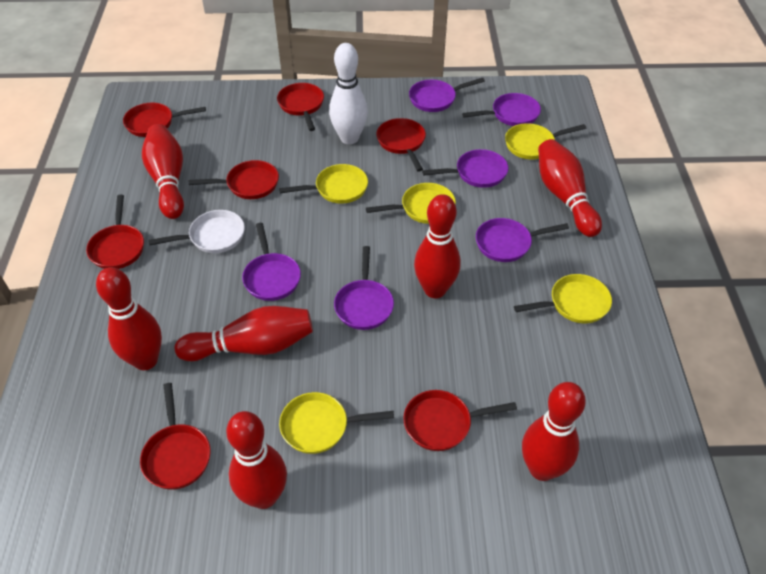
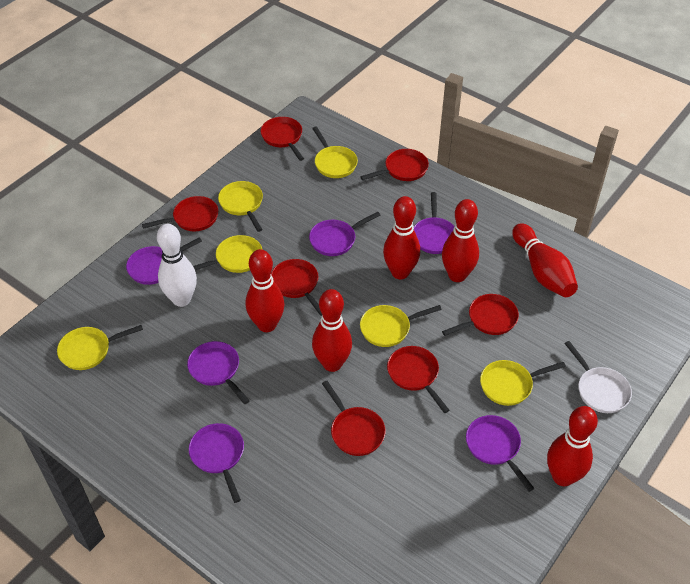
red bowling pin: 7 -> 6
yellow pan: 5 -> 6

